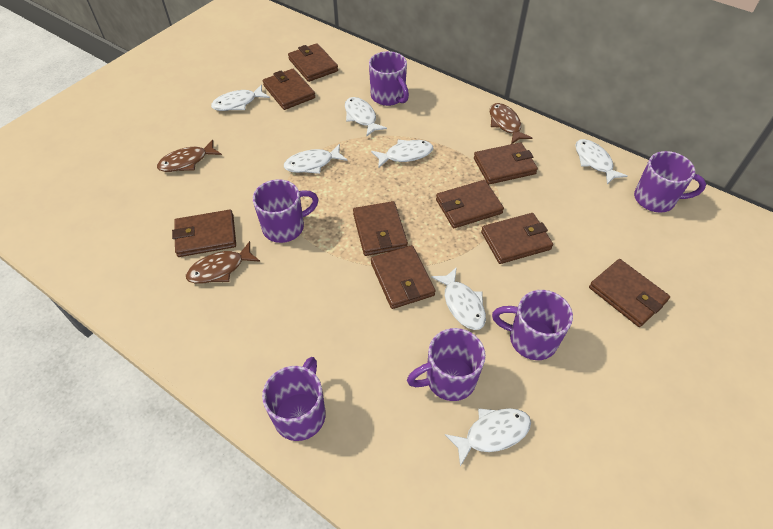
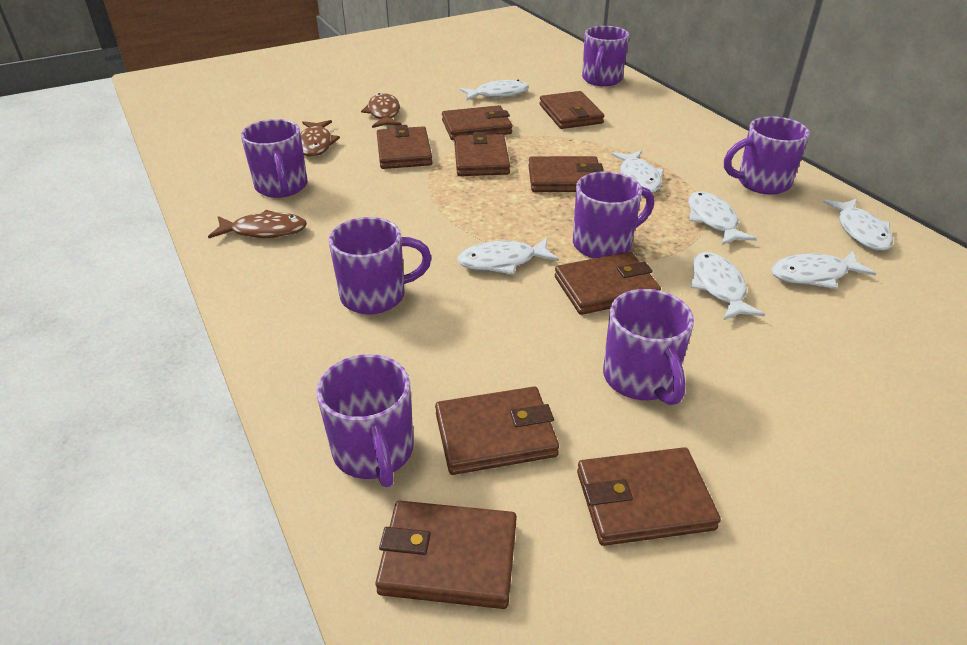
purple mug: 6 -> 7

